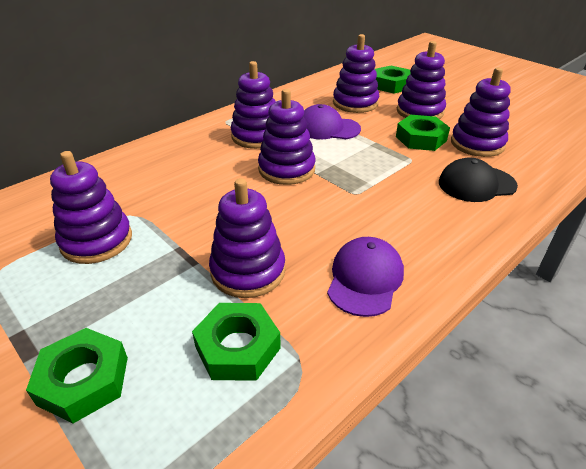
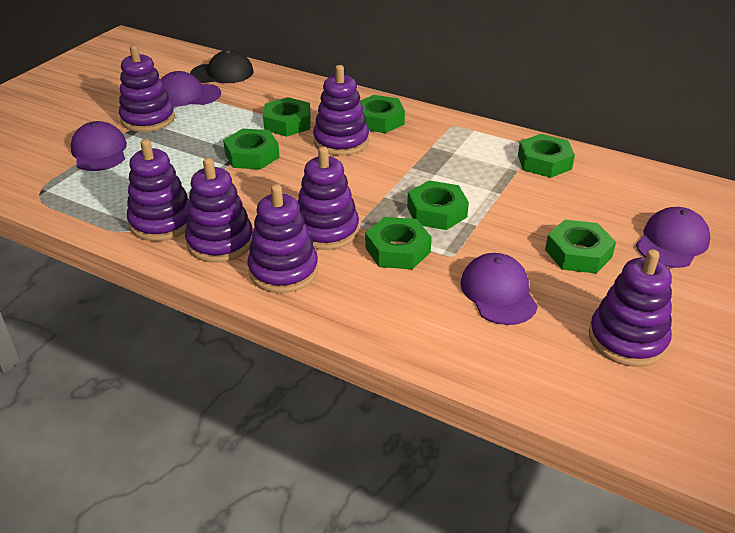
green nut: 4 -> 7
purple cap: 2 -> 4

